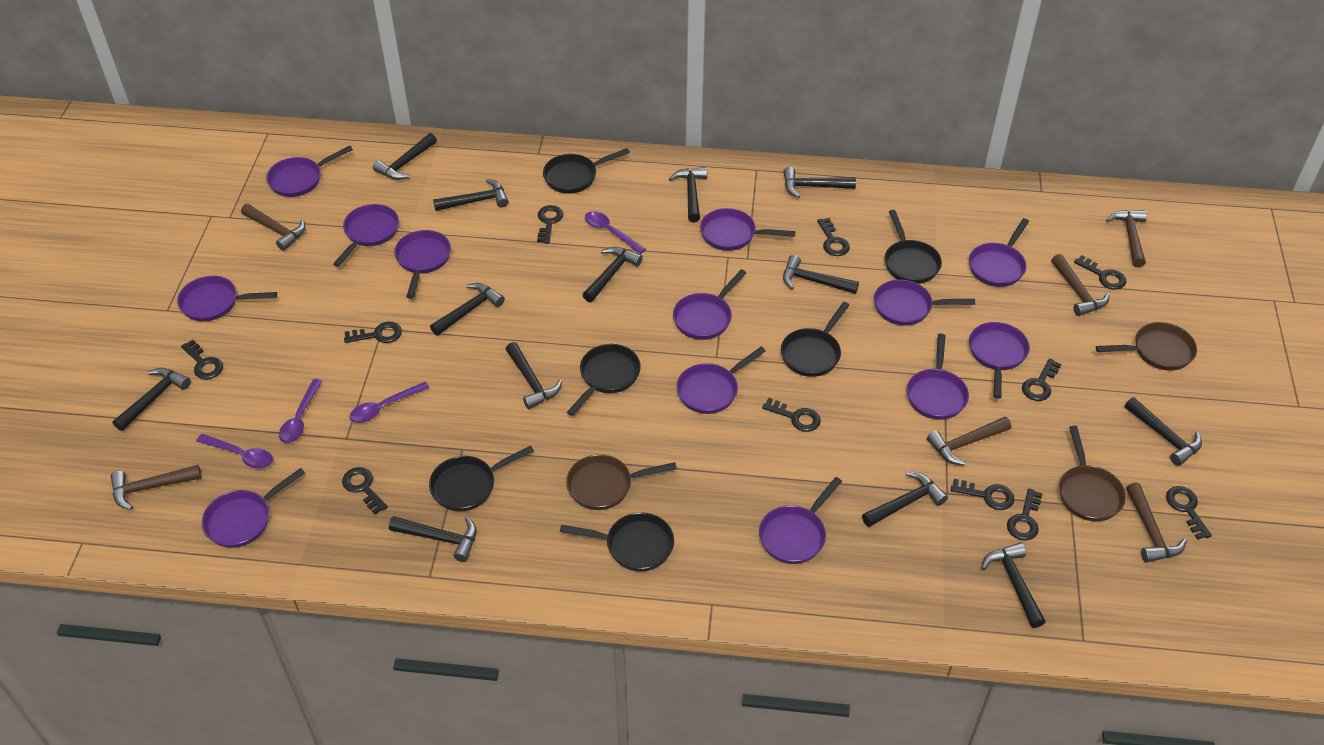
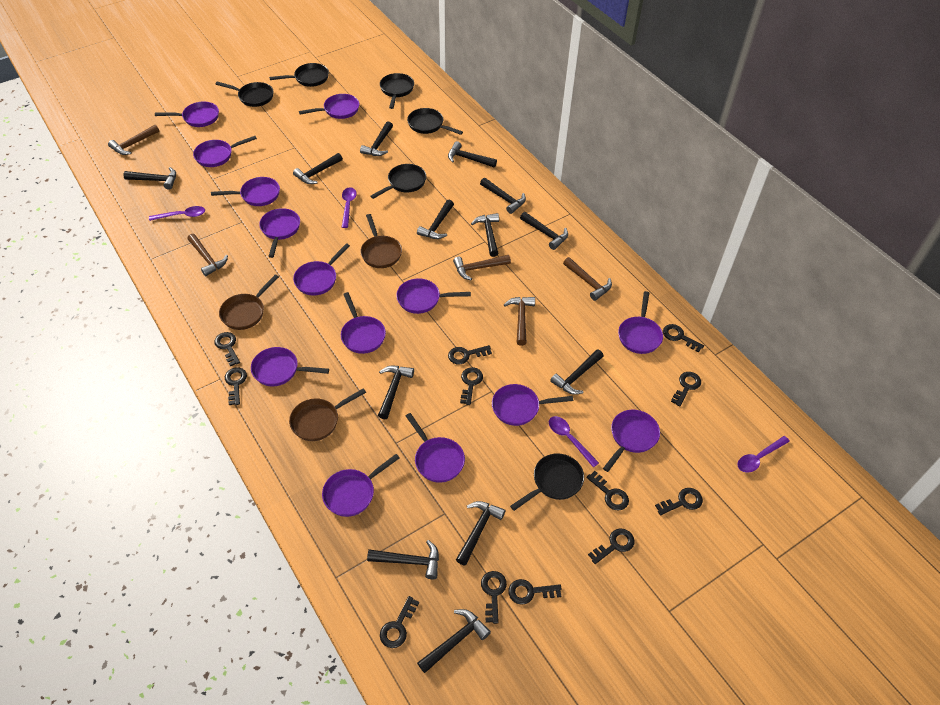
black key: 11 -> 12
brown hammer: 6 -> 5
purple pan: 13 -> 14

